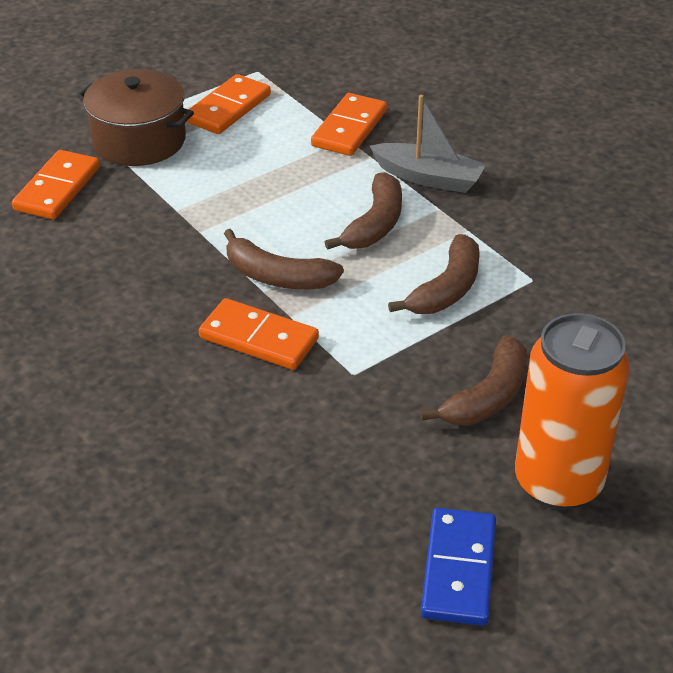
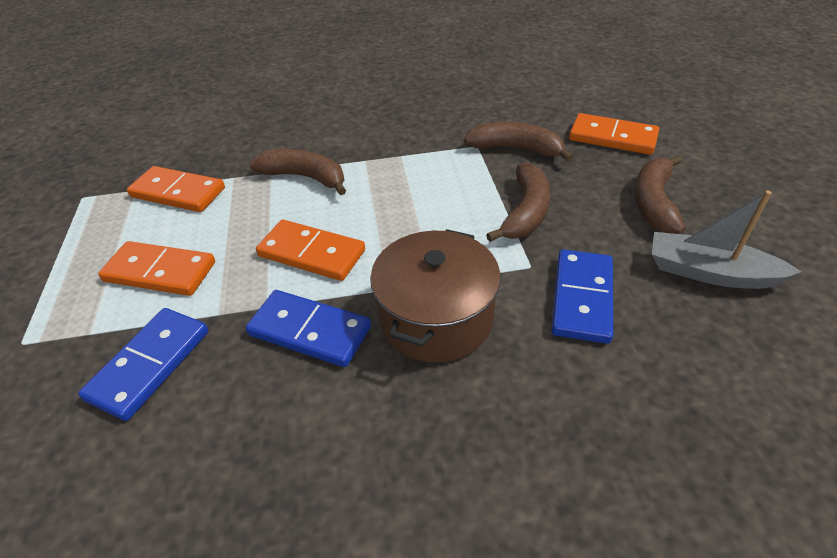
blue domino: 1 -> 3
orange can: 1 -> 0

